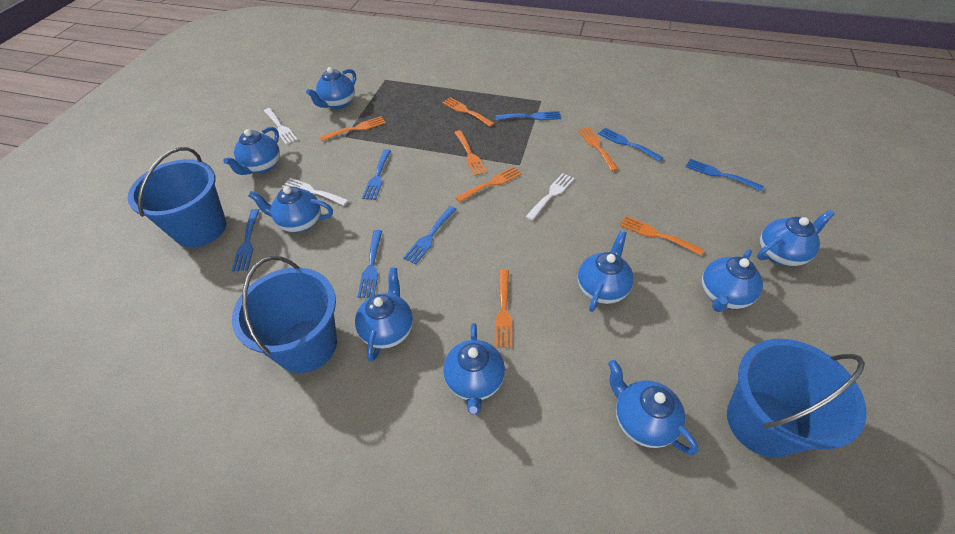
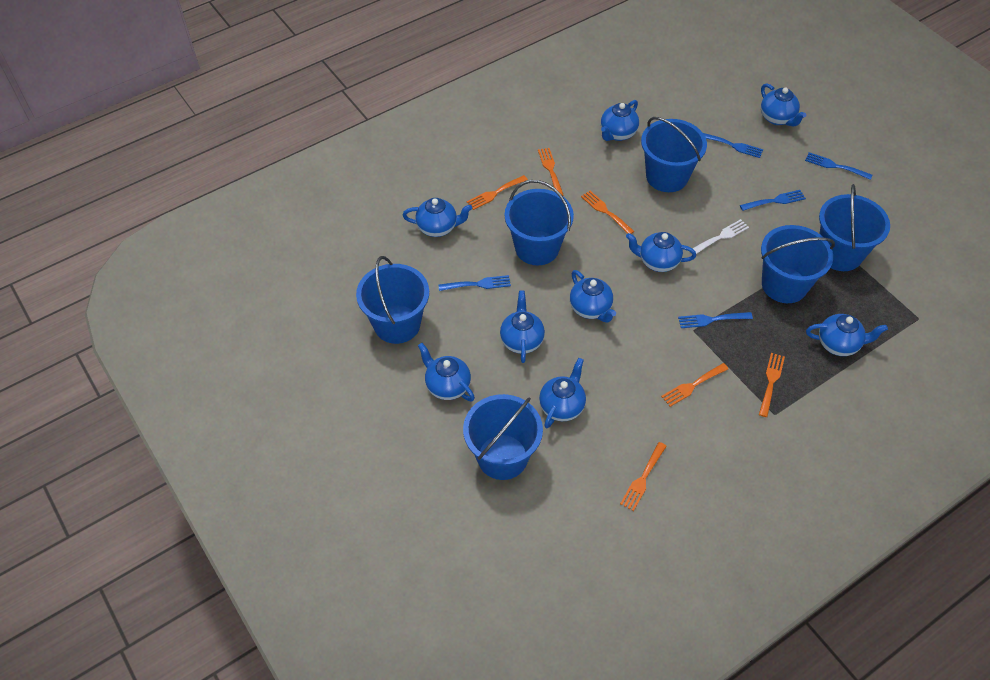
blue bucket: 3 -> 6
blue fork: 7 -> 5
orange fork: 7 -> 6
white fork: 3 -> 1

